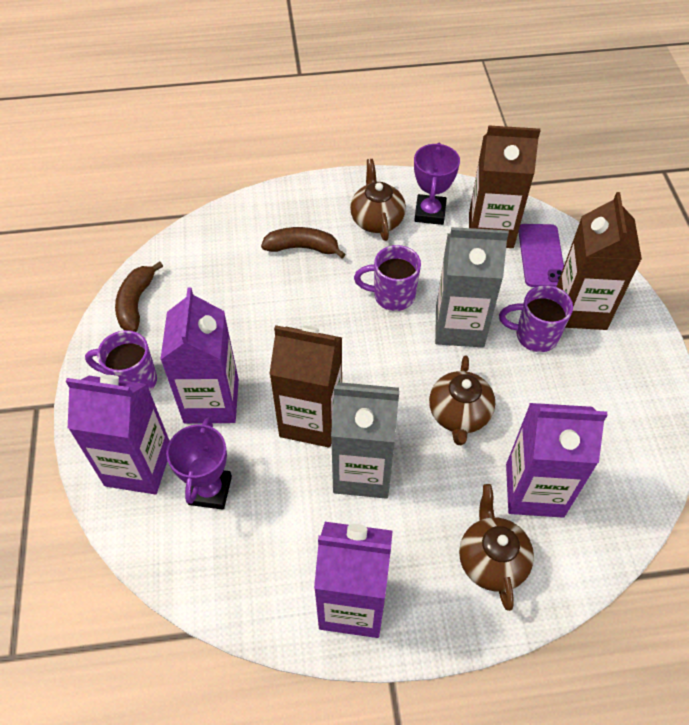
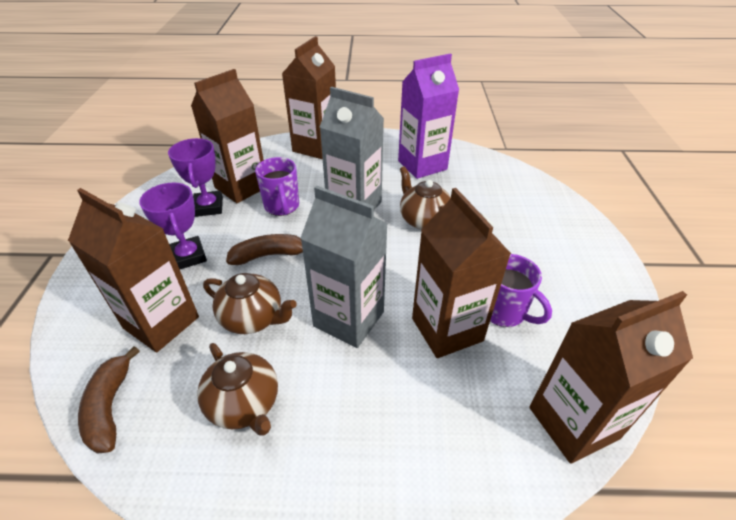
brown carton: 3 -> 5
purple carton: 4 -> 1
purple mug: 3 -> 2
purple phone: 1 -> 0

